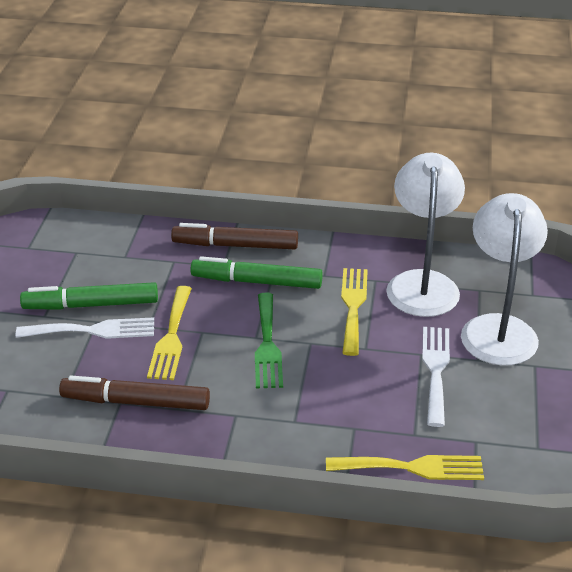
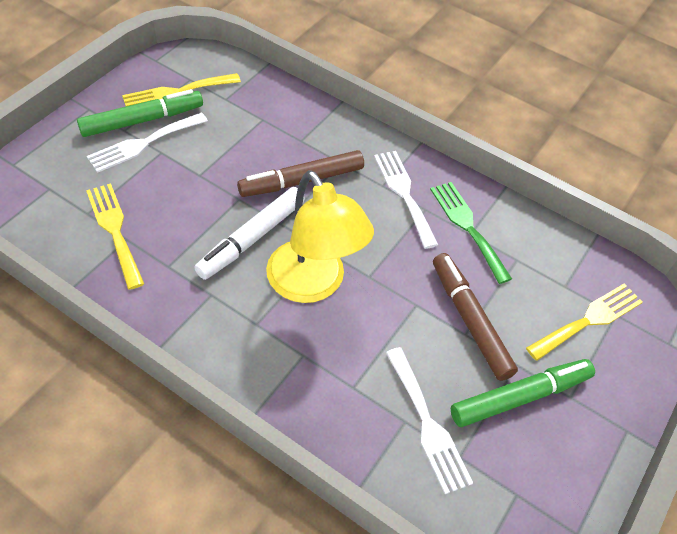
white fork: 2 -> 3
white lamp: 2 -> 0
white marker: 0 -> 1
yellow lamp: 0 -> 1

